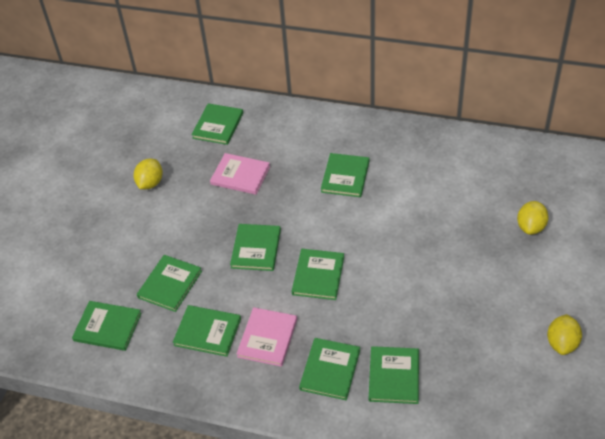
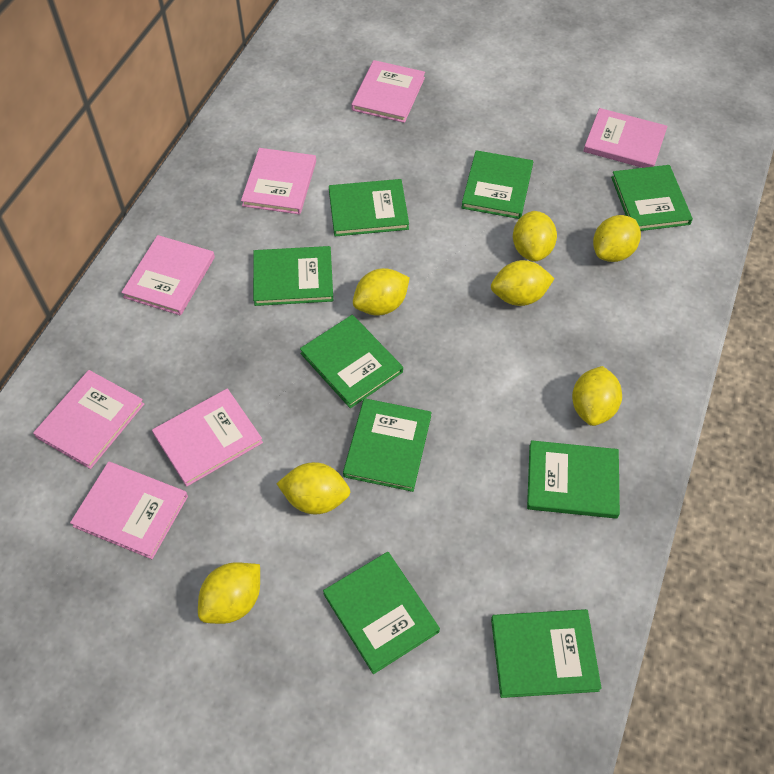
pink book: 2 -> 7
yellow lemon: 3 -> 7

